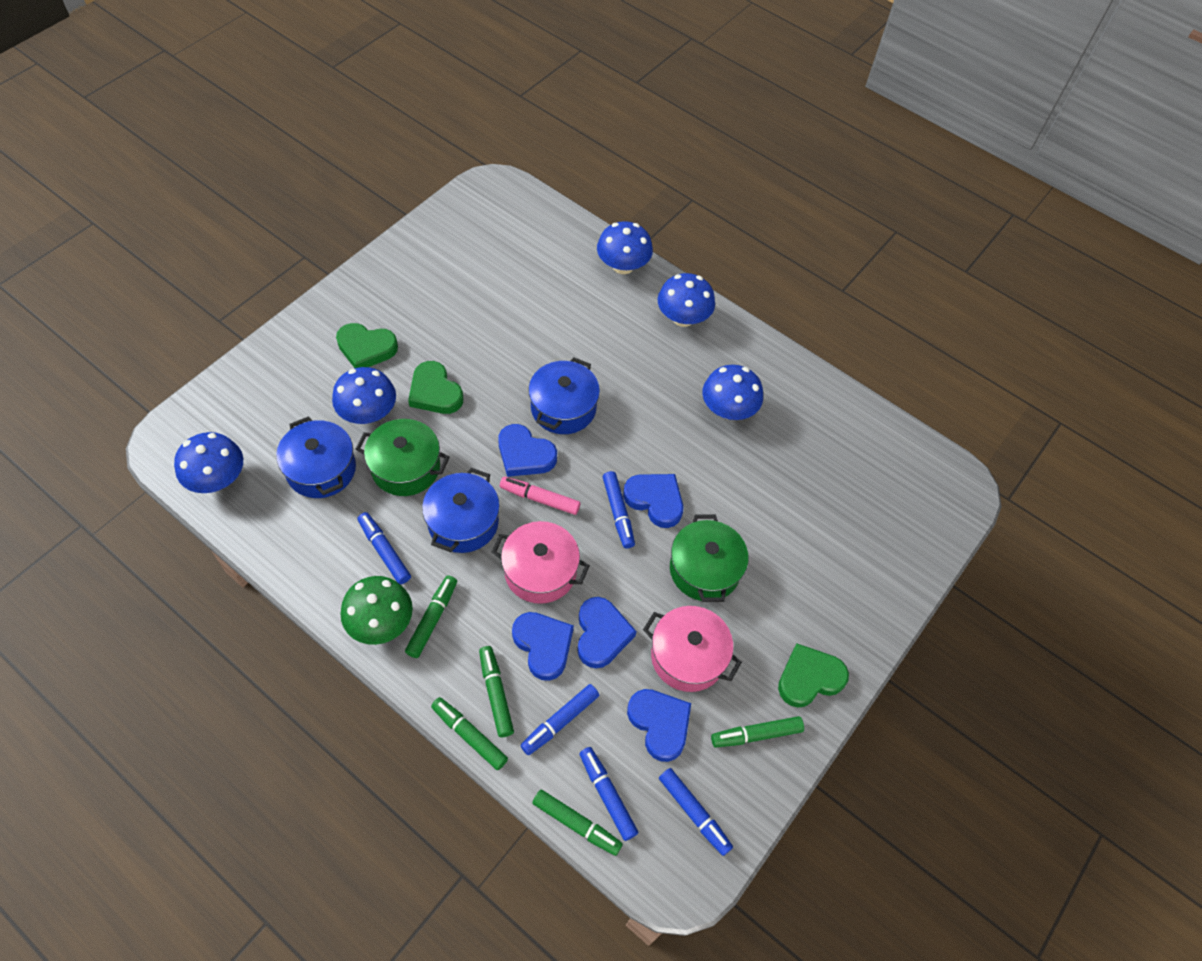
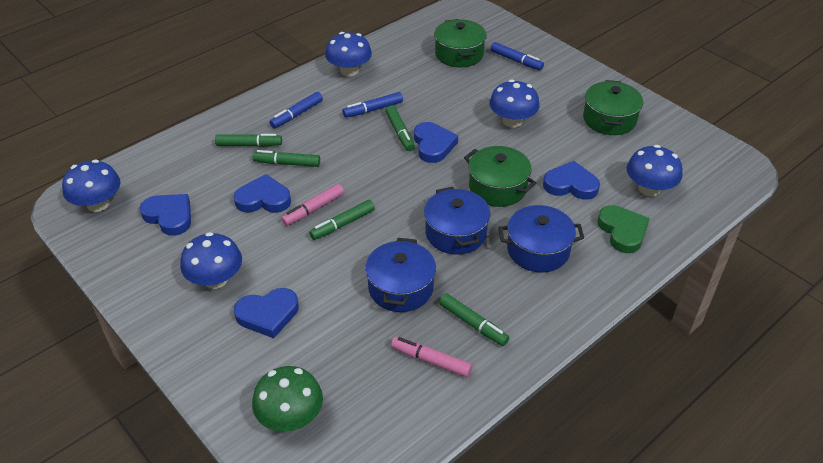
blue marker: 5 -> 3
green heart: 3 -> 1
green pot: 2 -> 3
pink marker: 1 -> 2
pink pot: 2 -> 0

